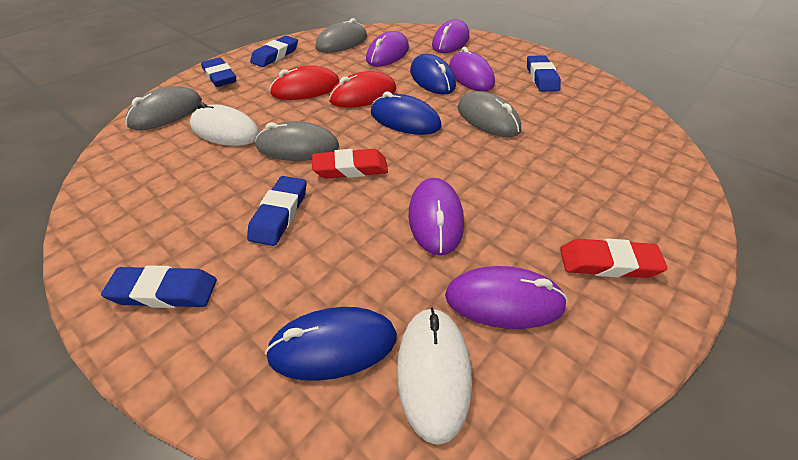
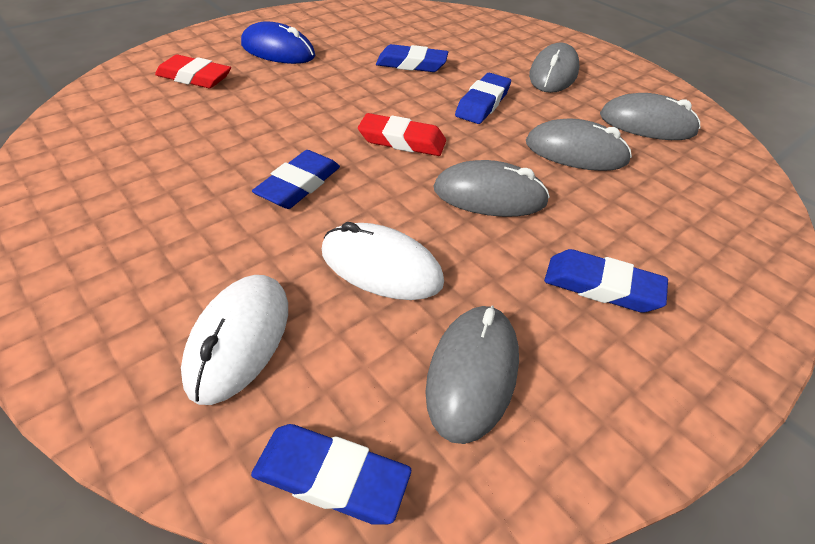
blue mouse: 3 -> 1
grey mouse: 4 -> 5
purple mouse: 5 -> 0
red mouse: 2 -> 0

